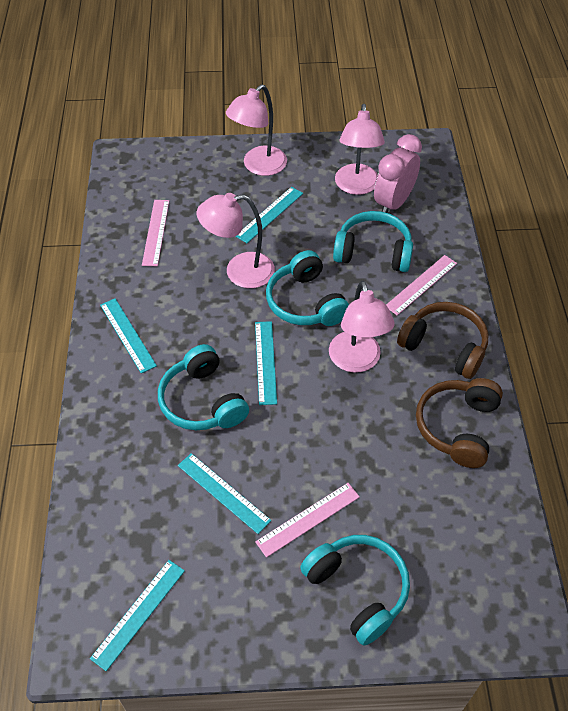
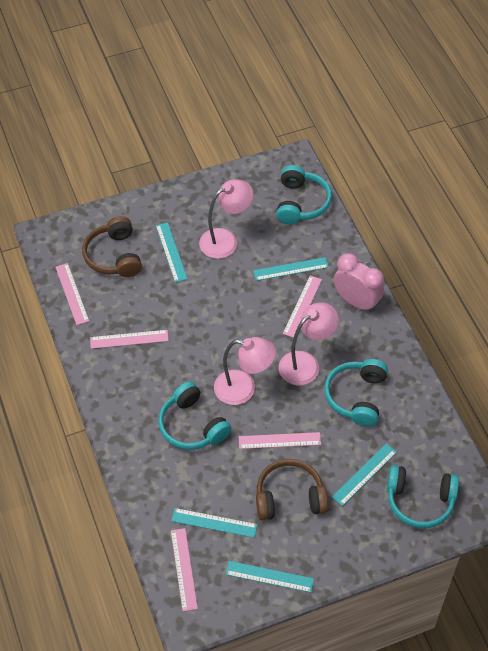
pink lamp: 4 -> 3
pink ruler: 3 -> 5

